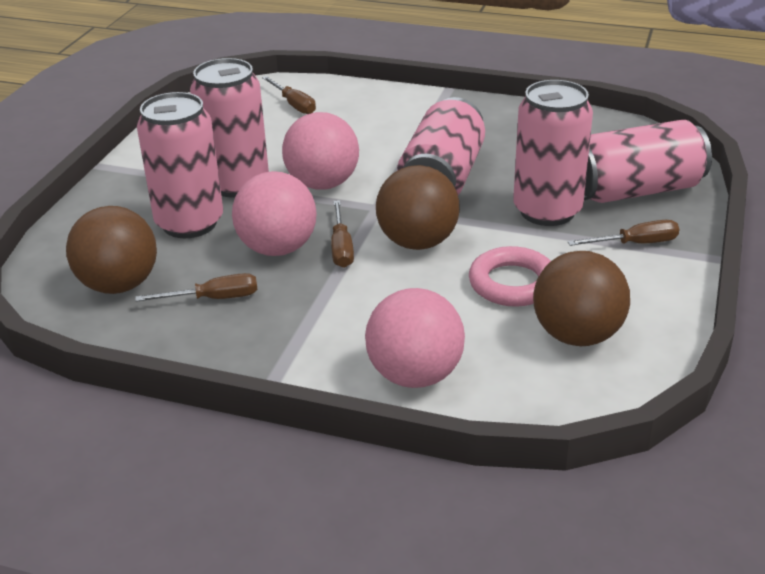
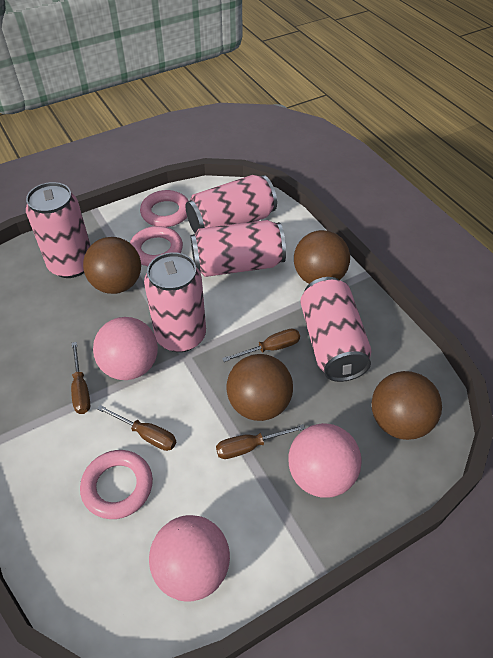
brown ball: 3 -> 4
pink ring: 1 -> 3

